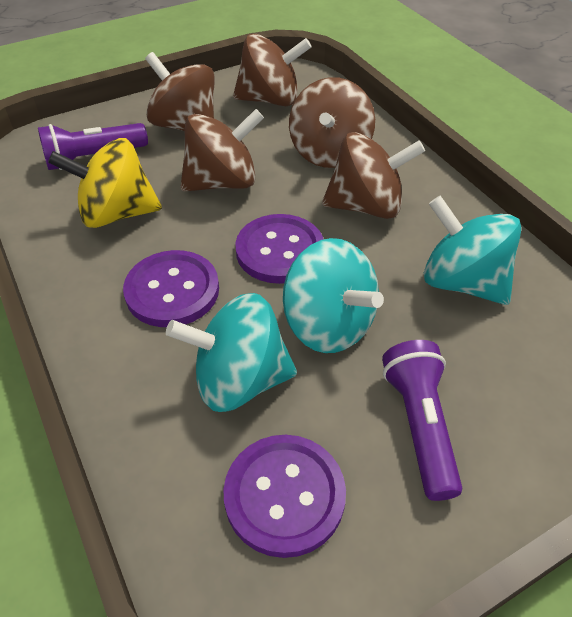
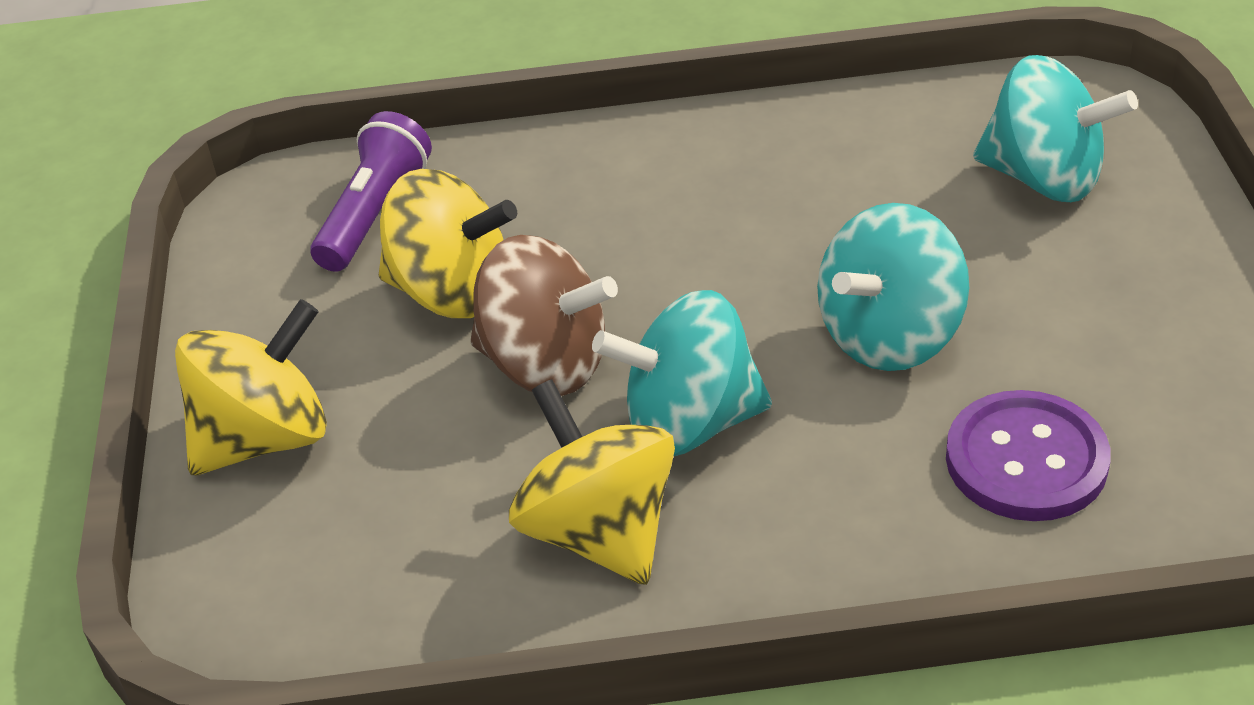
brown spinning top: 5 -> 1
purple button: 3 -> 1
purple flashlight: 2 -> 1
yellow spinning top: 1 -> 3

